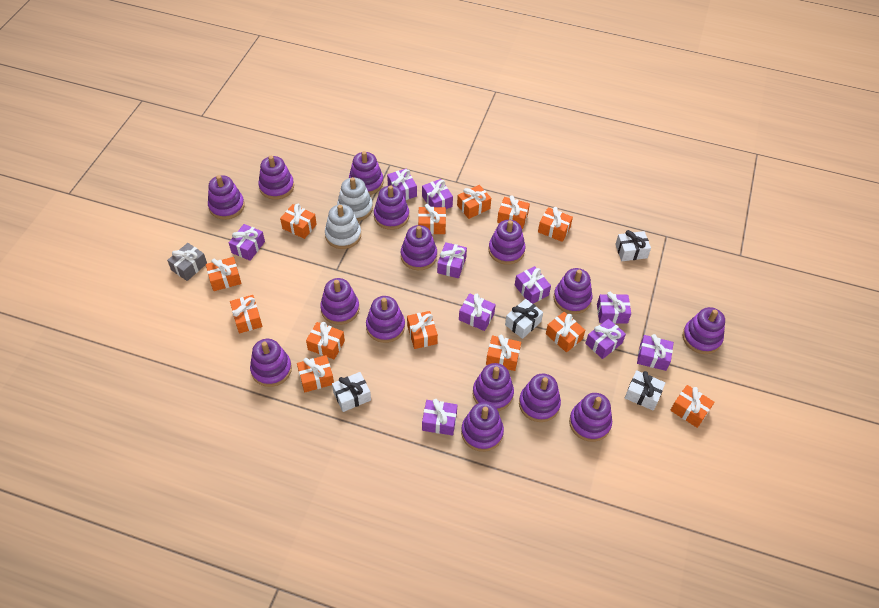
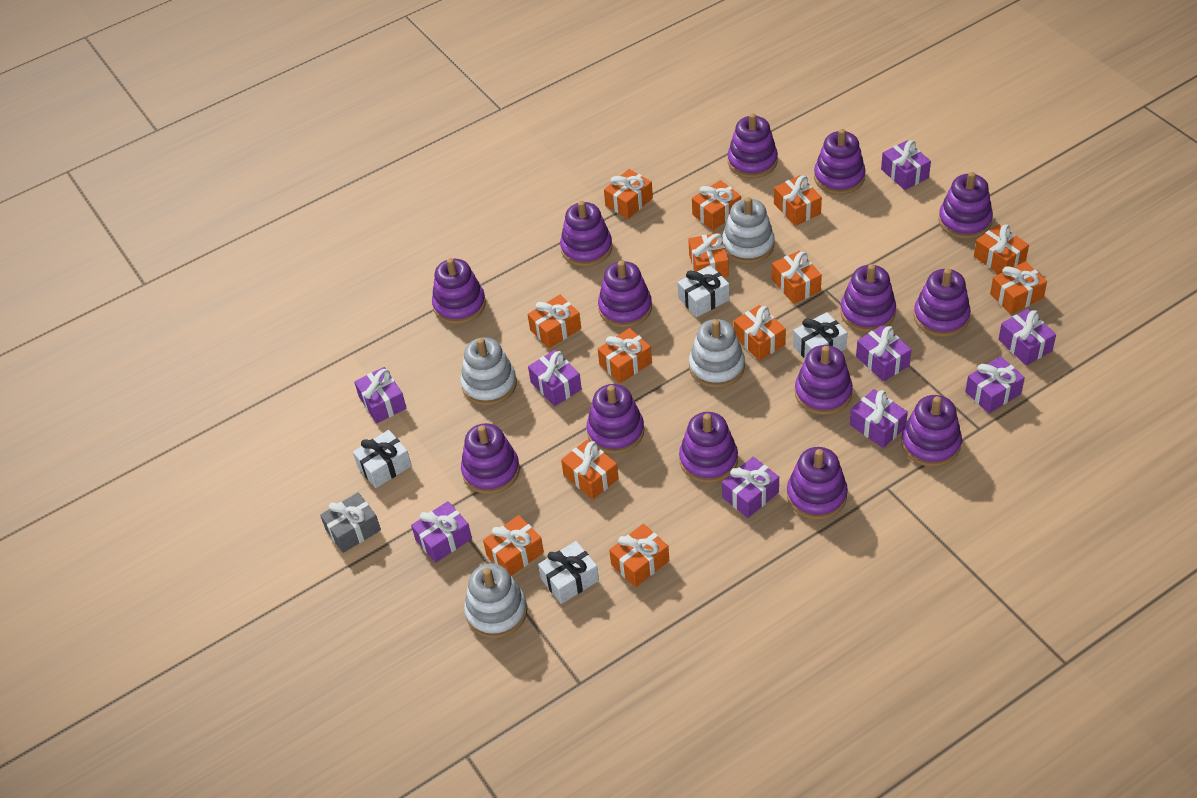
purple gift: 10 -> 9
purple stacking toy: 15 -> 14
white stacking toy: 2 -> 4

